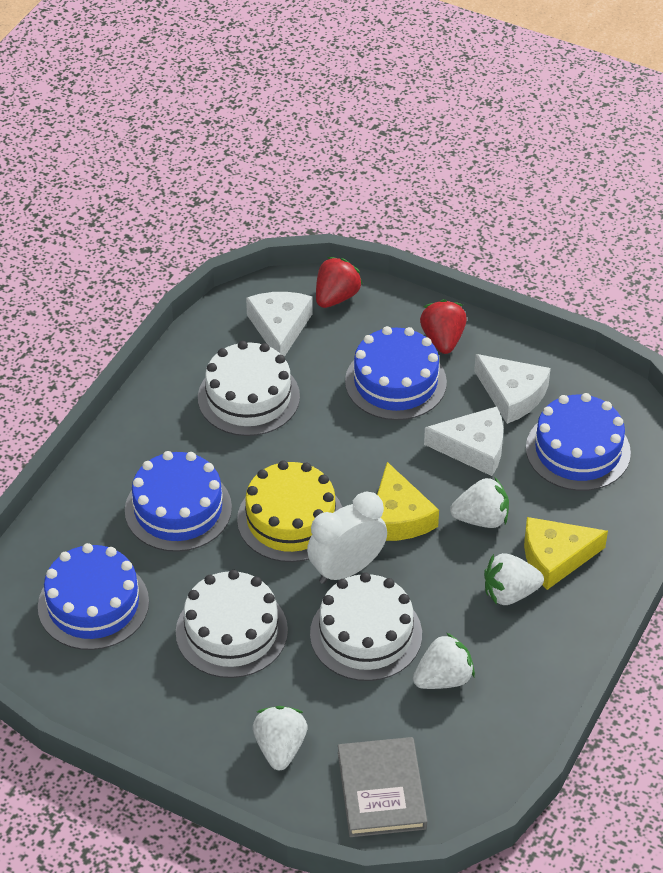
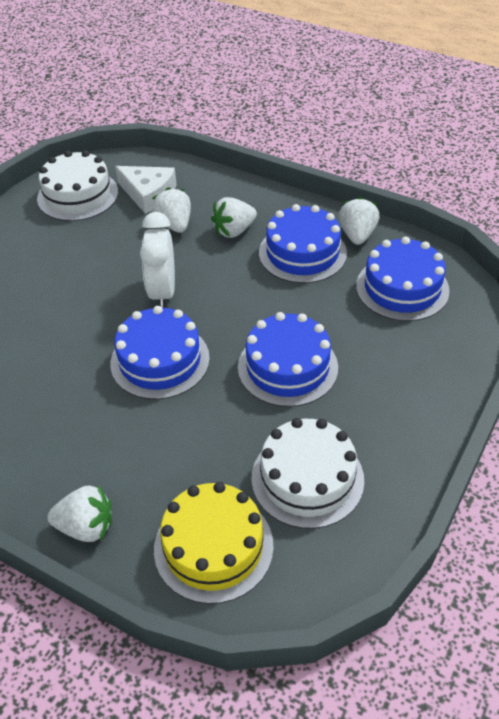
grey book: 1 -> 0
red strawberry: 2 -> 0
white cake: 3 -> 2
white cheese: 3 -> 1
yellow cheese: 2 -> 0

